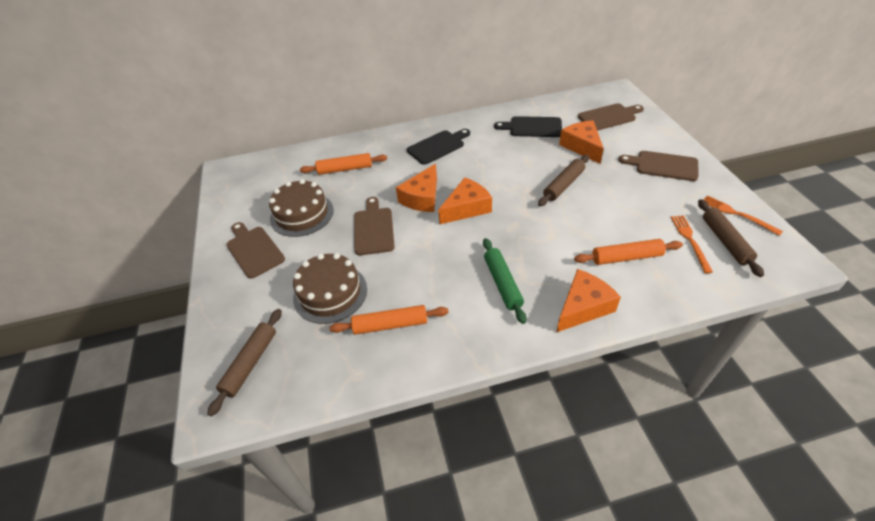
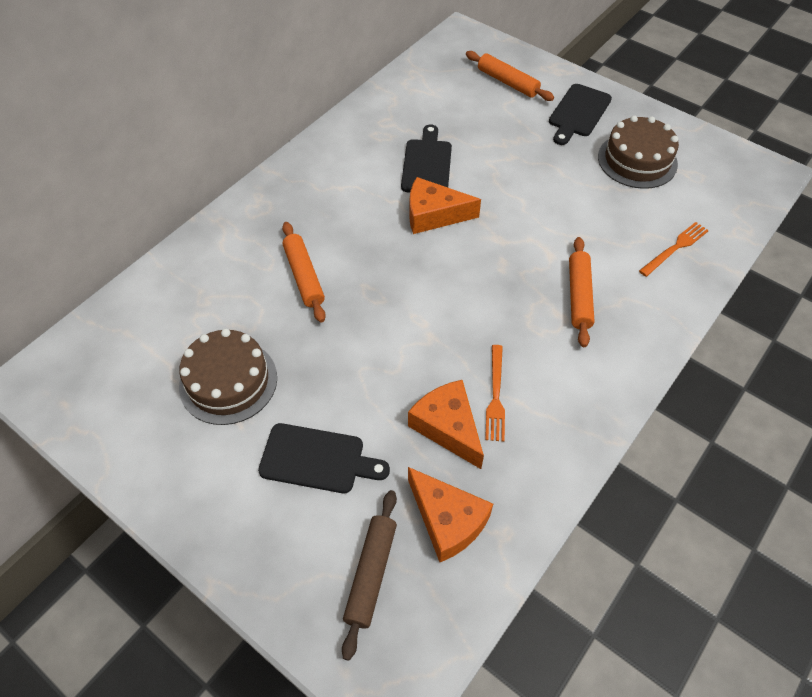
black cutting board: 2 -> 3
brown cutting board: 4 -> 0
brown rolling pin: 3 -> 1
green rolling pin: 1 -> 0
orange cheese: 4 -> 3

